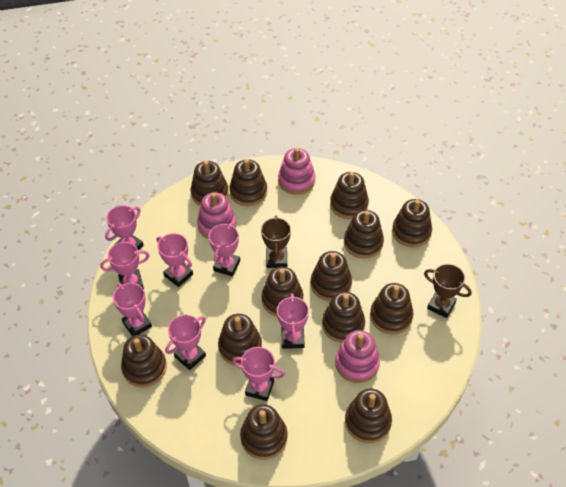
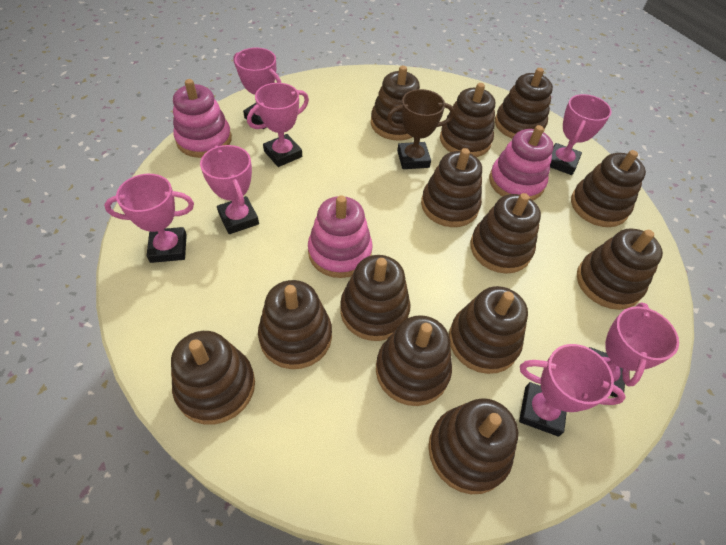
brown trophy: 2 -> 1
pink trophy: 8 -> 7

